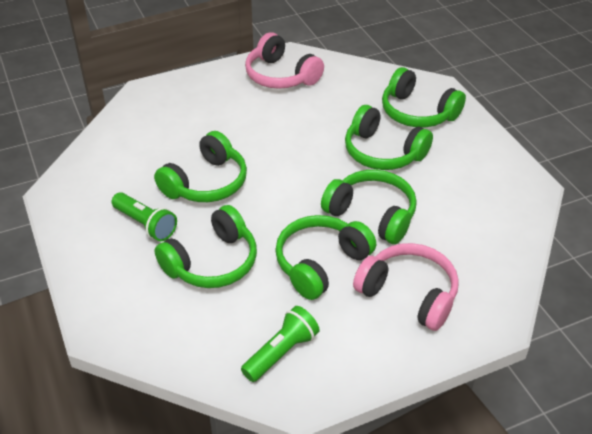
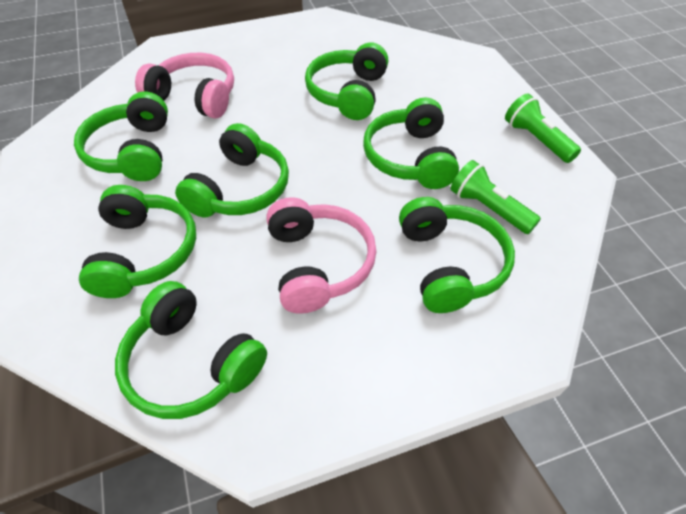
green headphones: 6 -> 7

